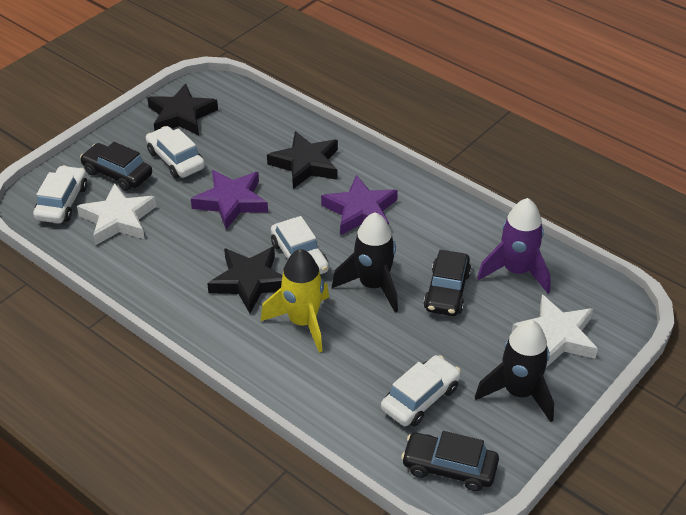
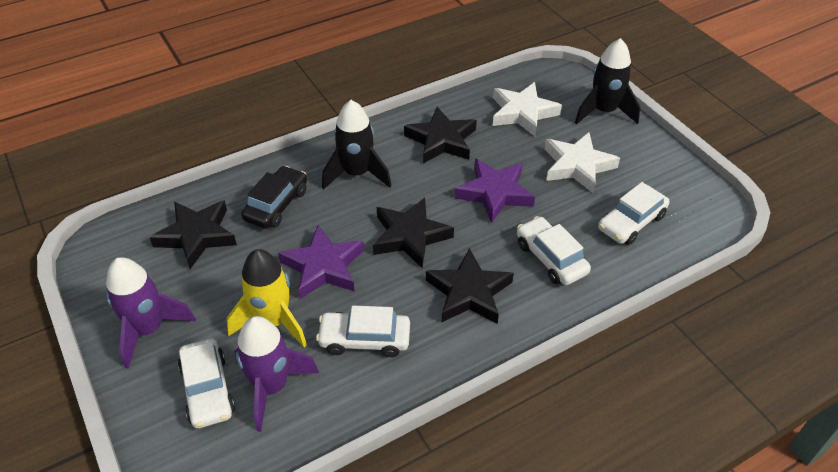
black car: 3 -> 1
black star: 3 -> 4
purple rocket: 1 -> 2

